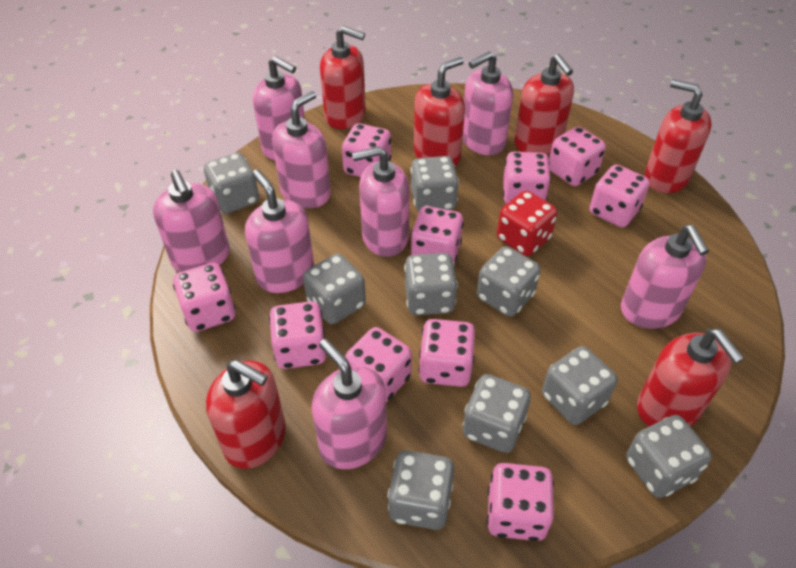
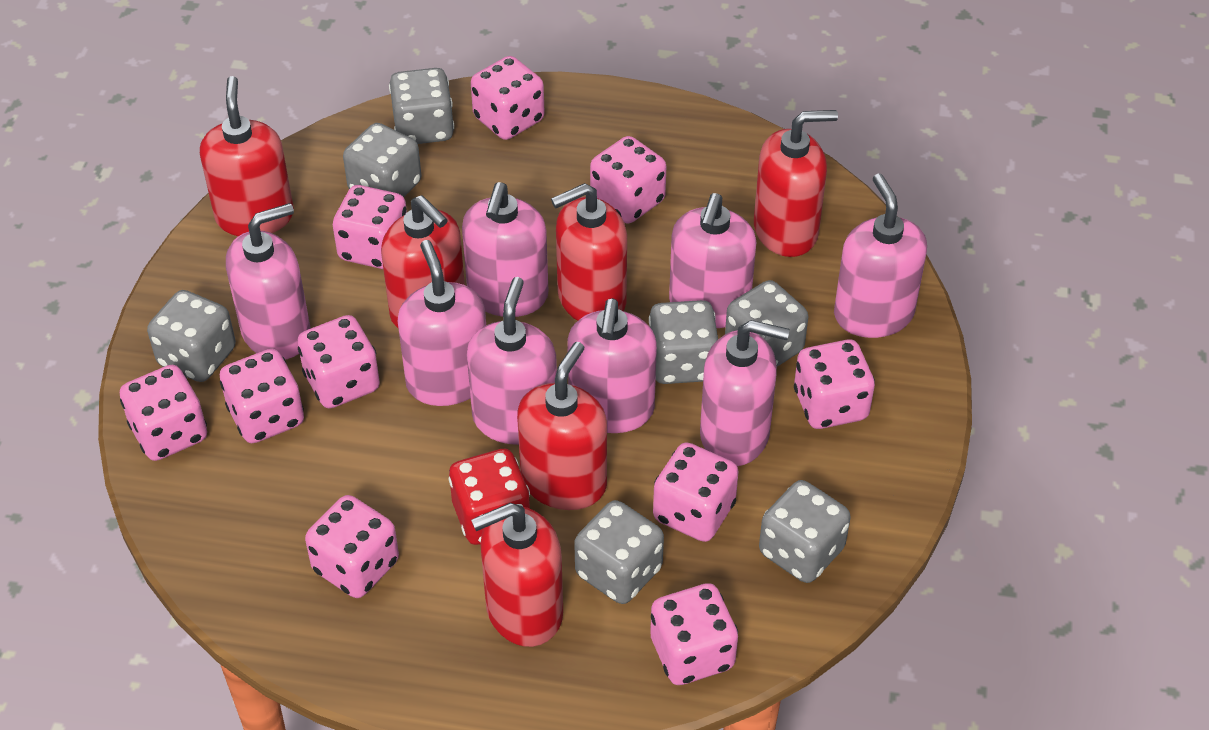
grey dice: 9 -> 7

